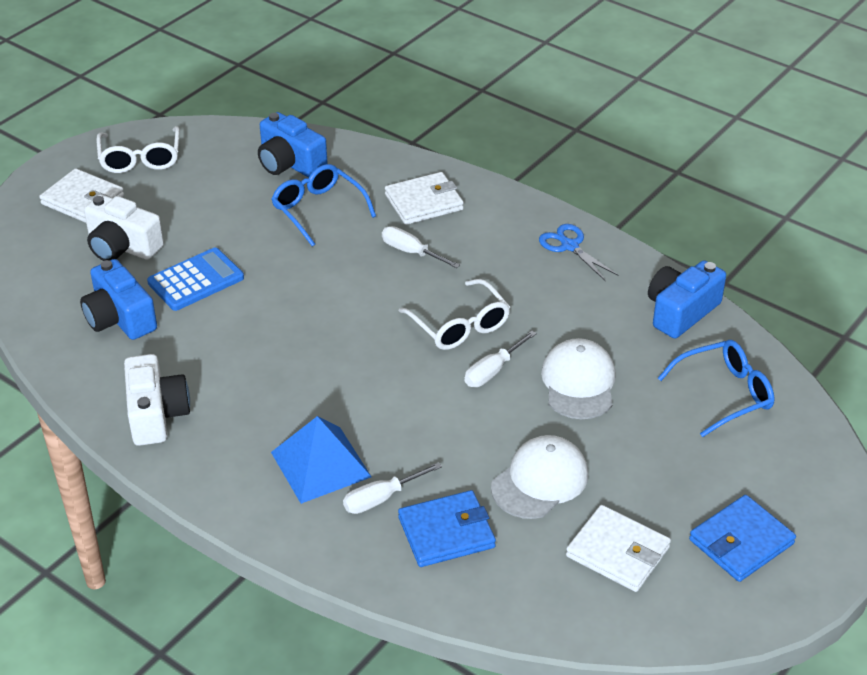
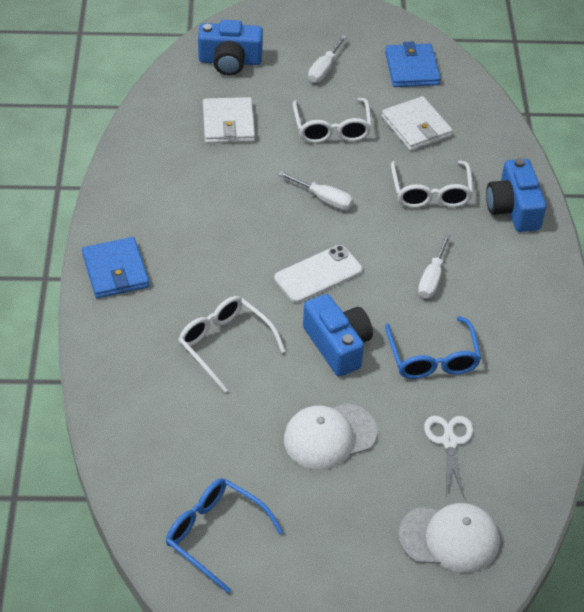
blue calculator: 1 -> 0
blue pyramid: 1 -> 0
blue scissors: 1 -> 0
white camera: 2 -> 0
white glasses: 2 -> 3
white phone: 0 -> 1
white scissors: 0 -> 1
white wallet: 3 -> 2

